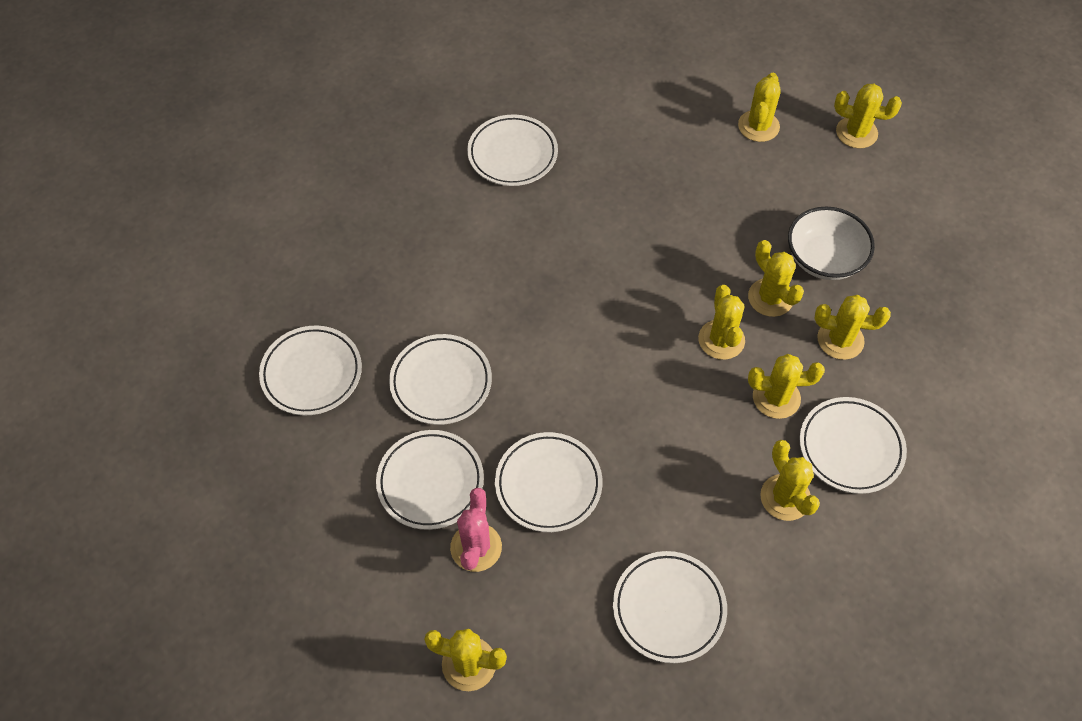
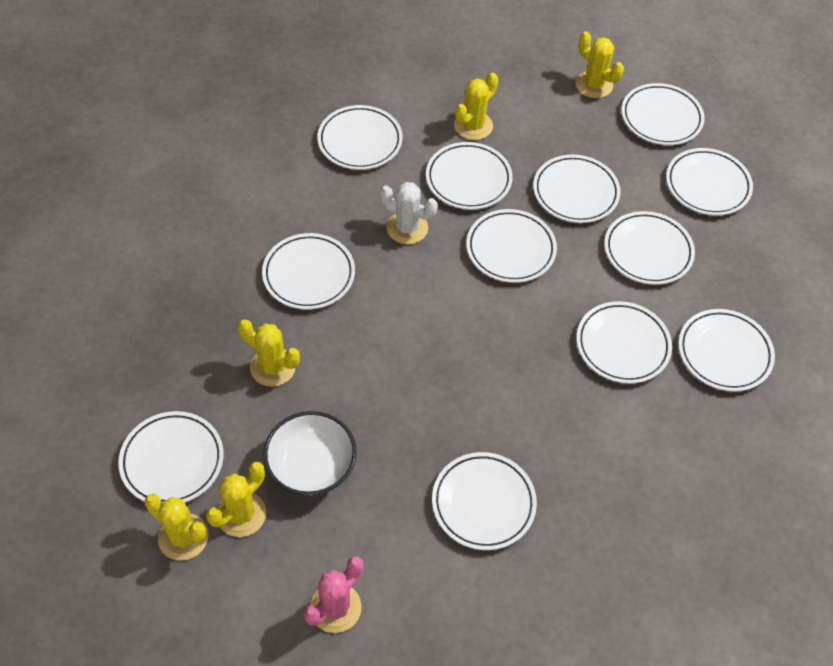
white cactus: 0 -> 1
white plate: 7 -> 12
yellow cactus: 8 -> 5

